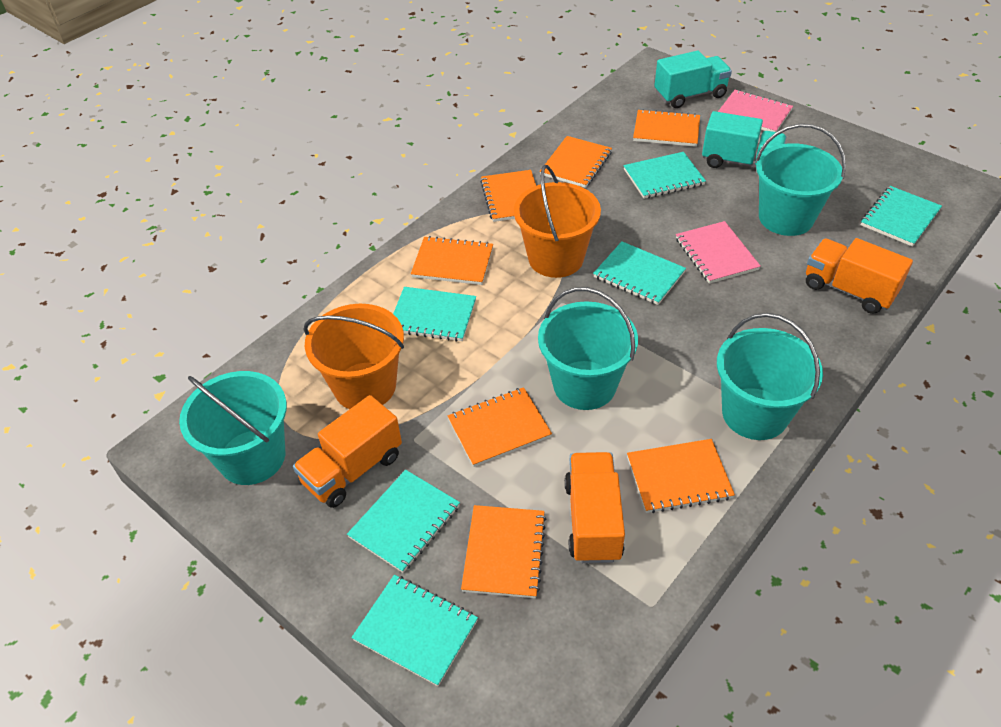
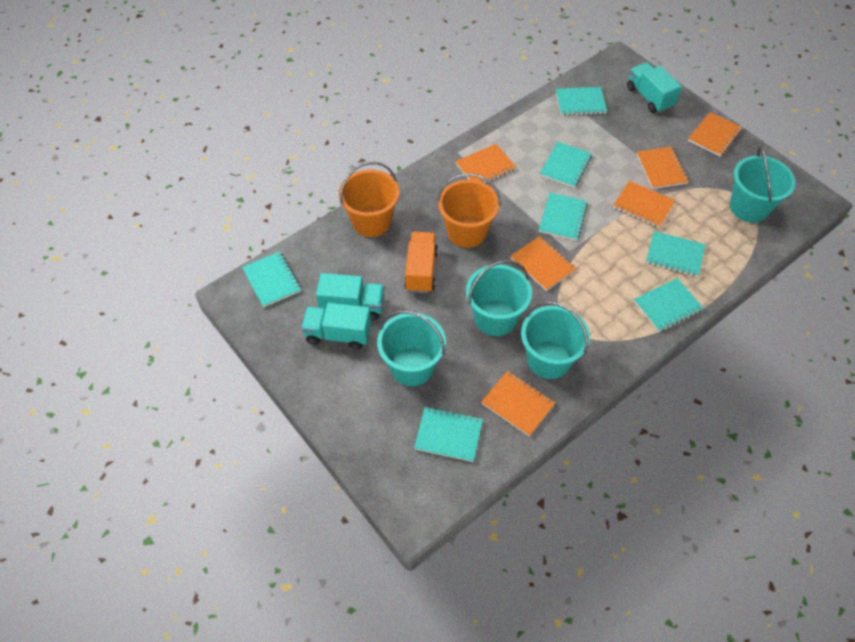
orange notebook: 7 -> 6
orange truck: 3 -> 1
pink notebook: 2 -> 0
turquoise notebook: 6 -> 7
turquoise truck: 2 -> 3

